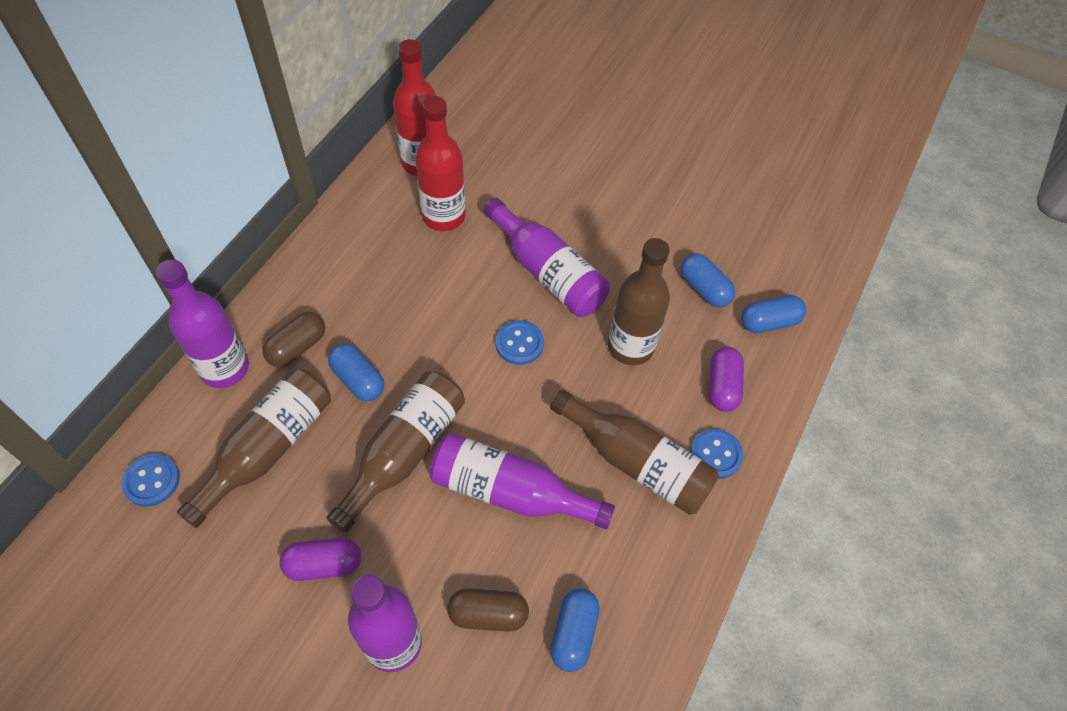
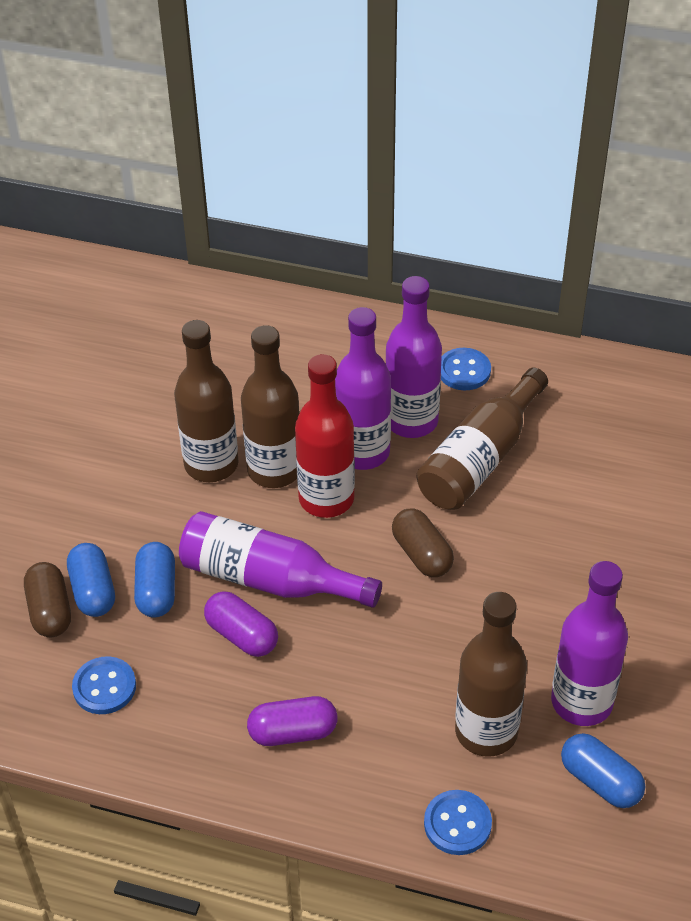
blue capsule: 4 -> 3
red bottle: 2 -> 1

